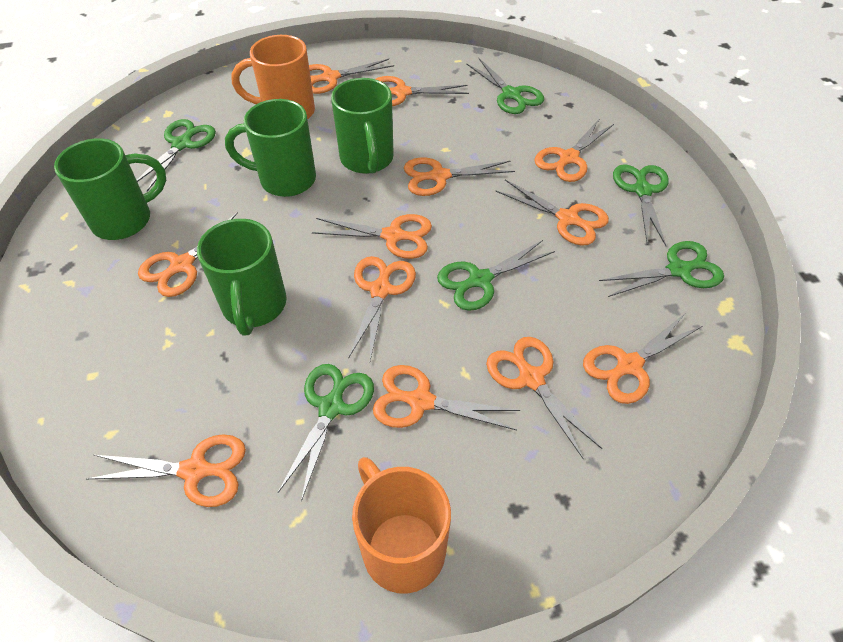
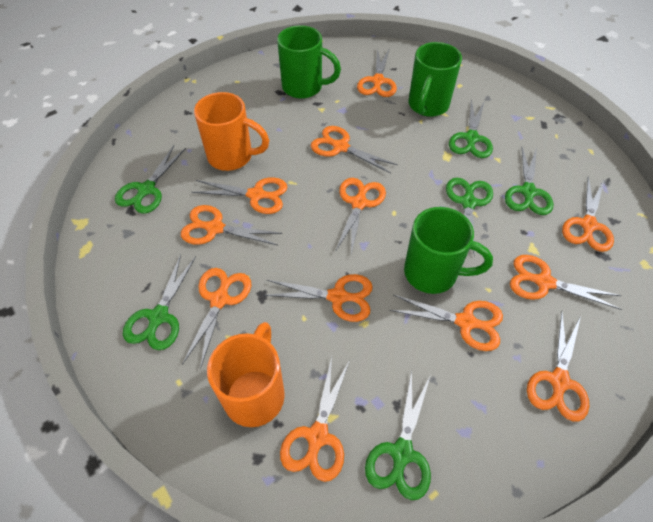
green mug: 4 -> 3

